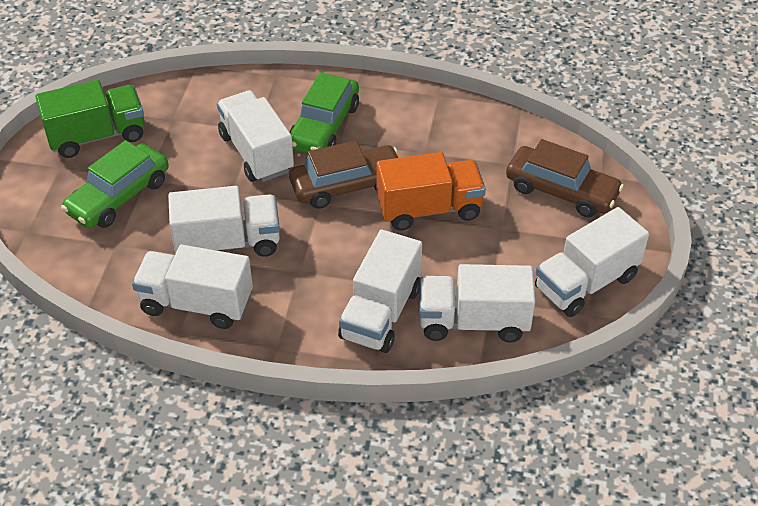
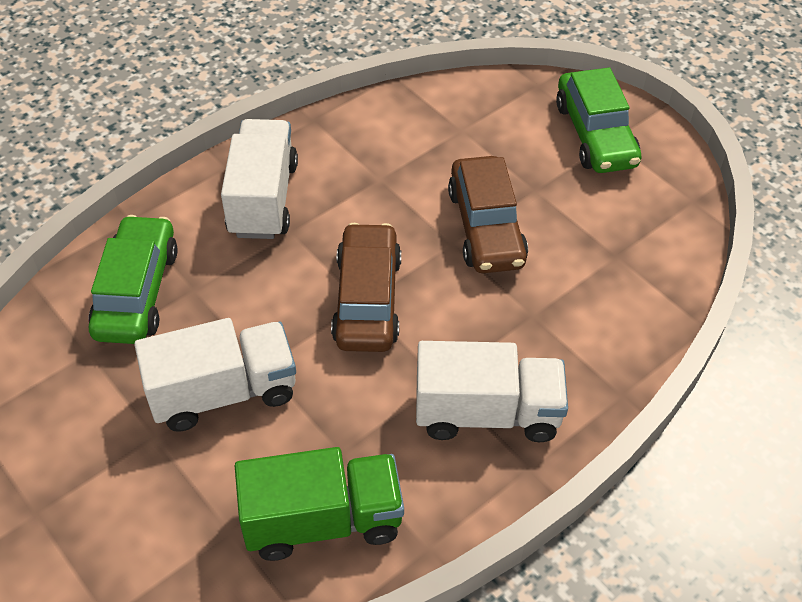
orange truck: 1 -> 0
white truck: 6 -> 3

